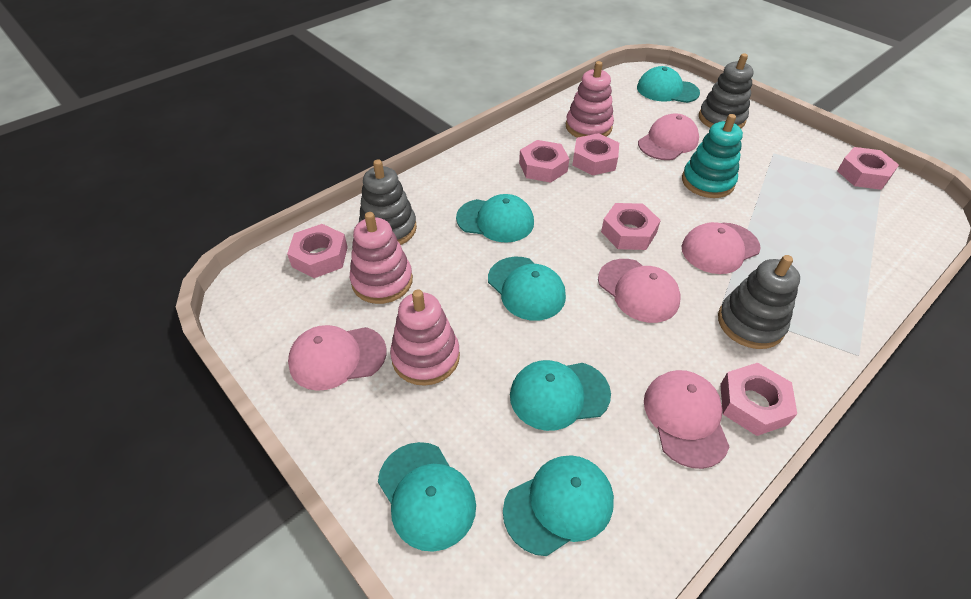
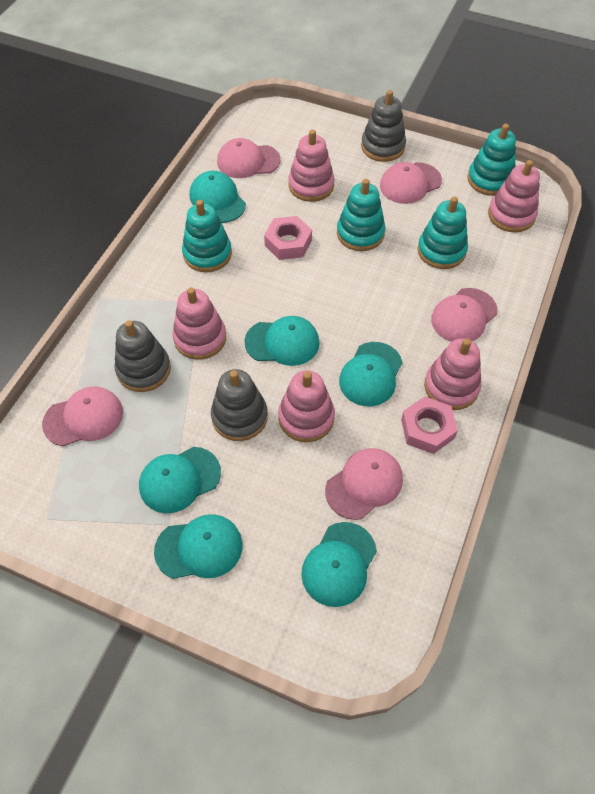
pink nut: 6 -> 2
pink stacking toy: 3 -> 5
turquoise stacking toy: 1 -> 4

